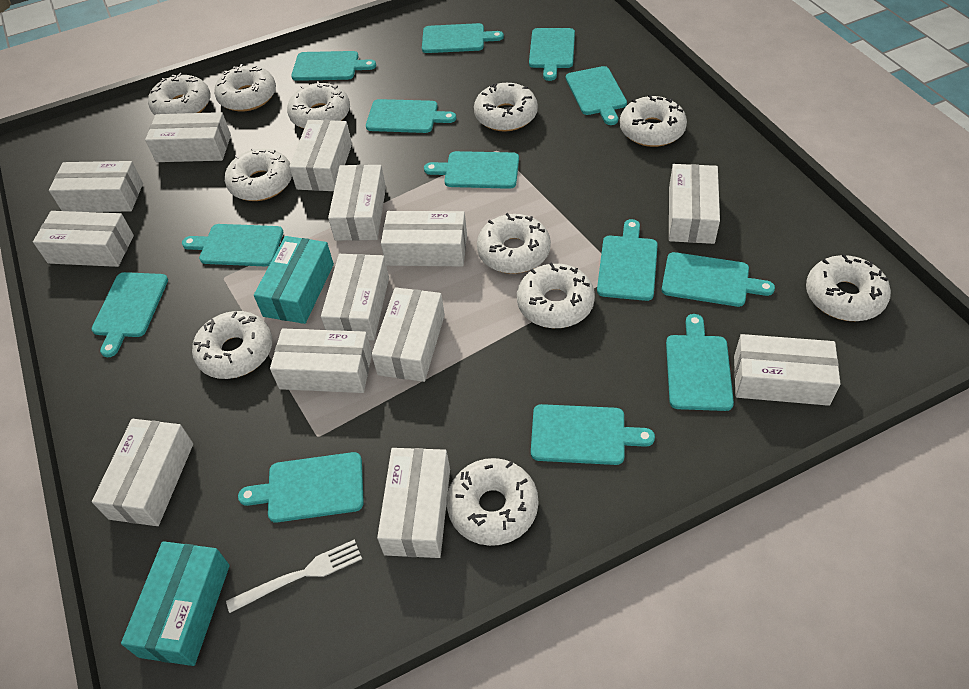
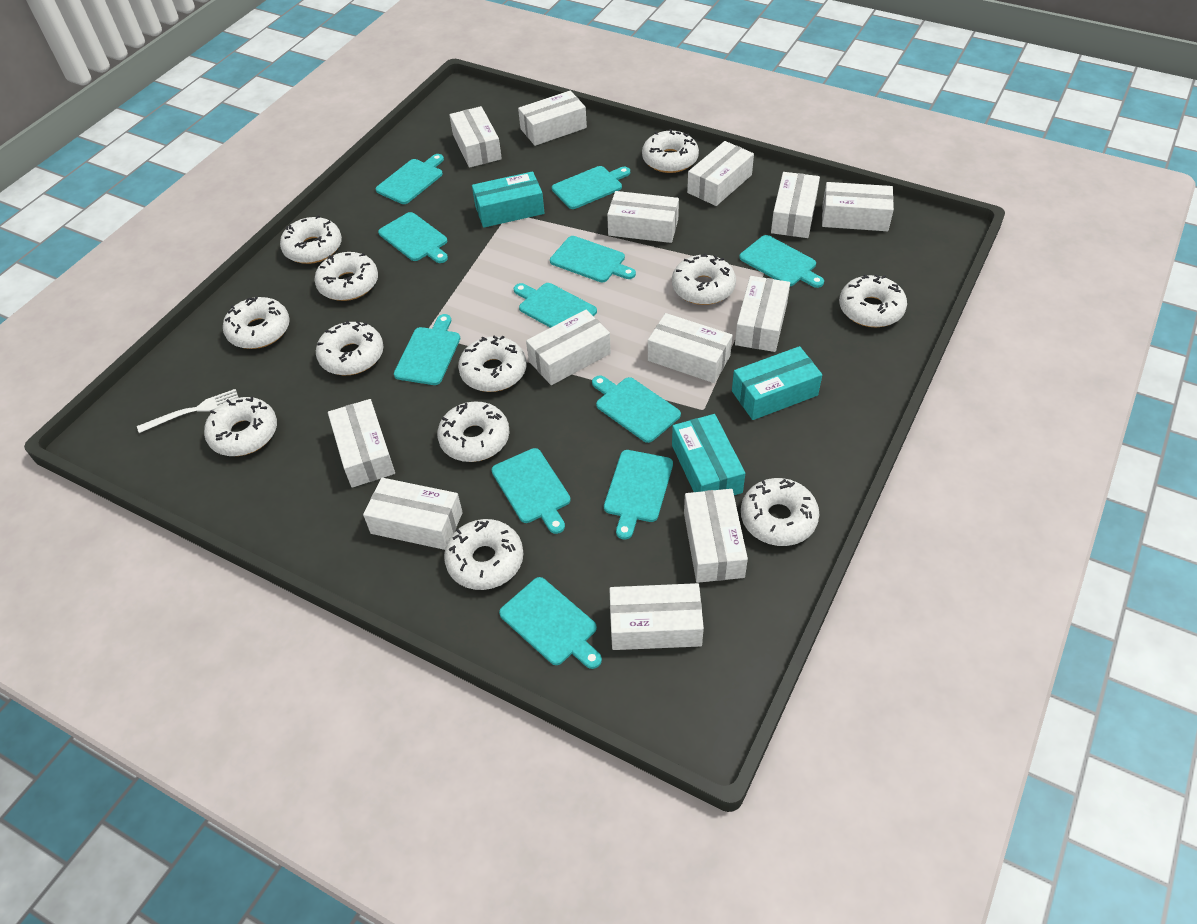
turquoise box: 2 -> 3
turquoise cutting board: 13 -> 11
white donut: 11 -> 12

